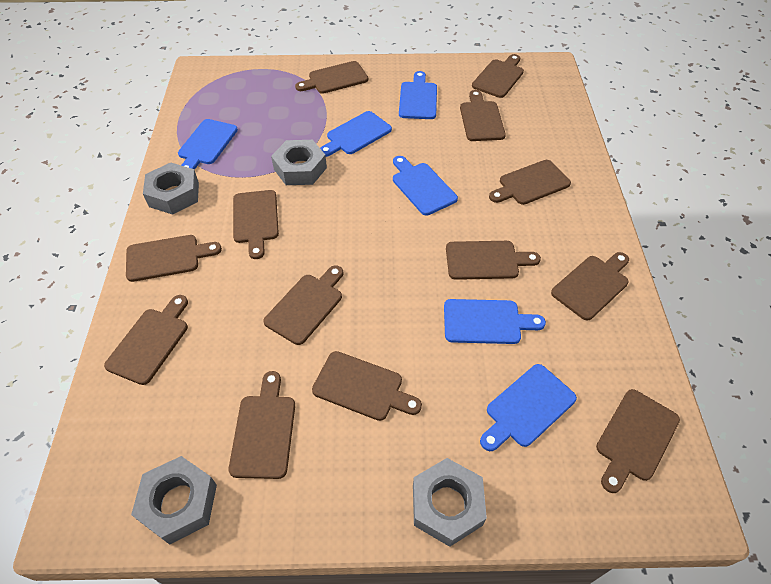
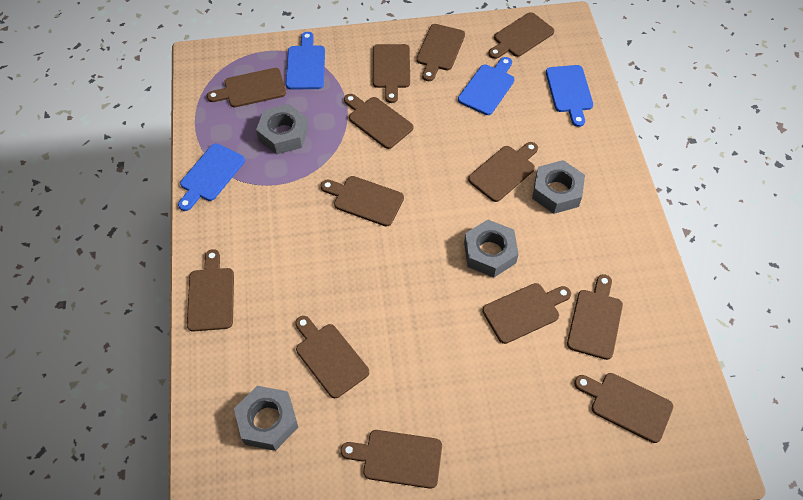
blue cutting board: 6 -> 4

